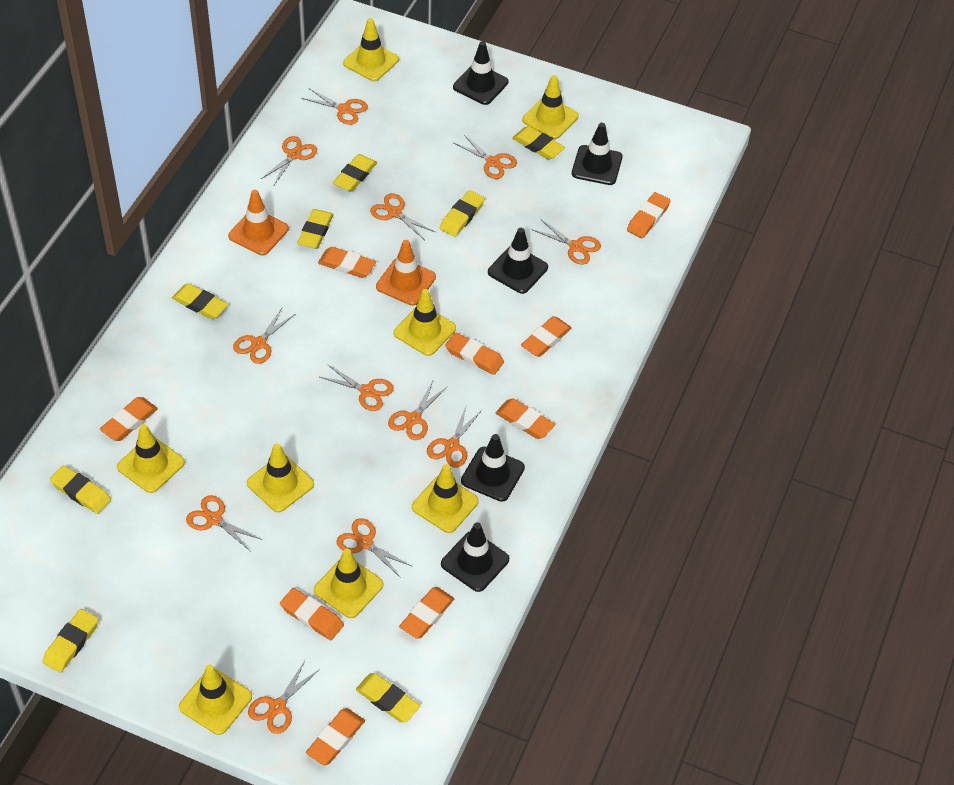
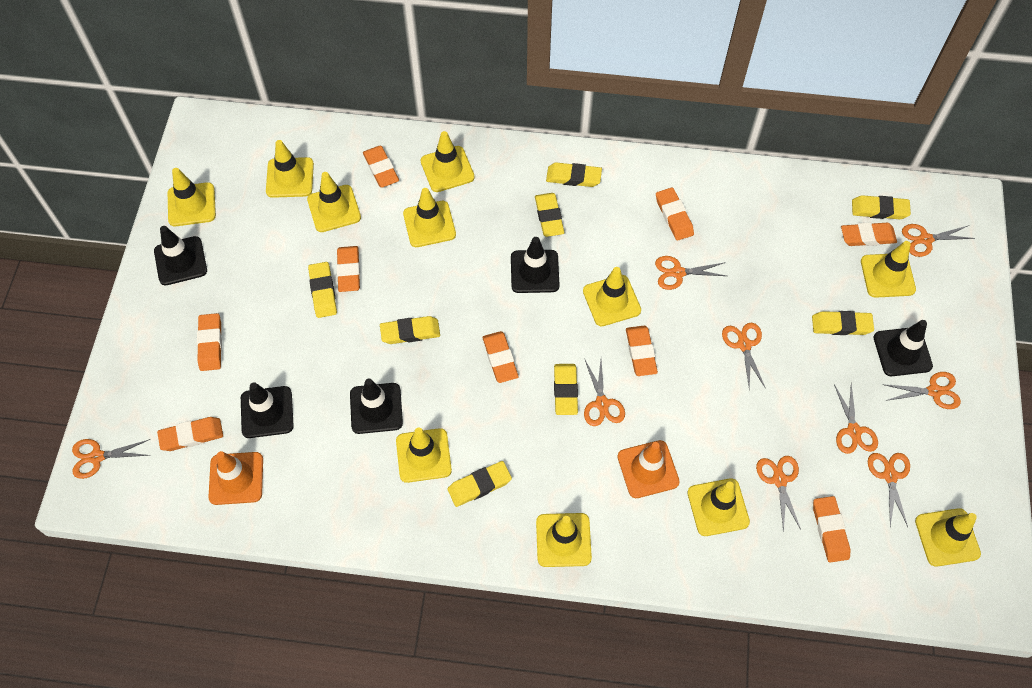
orange scissors: 12 -> 9
yellow traffic cone: 8 -> 11

